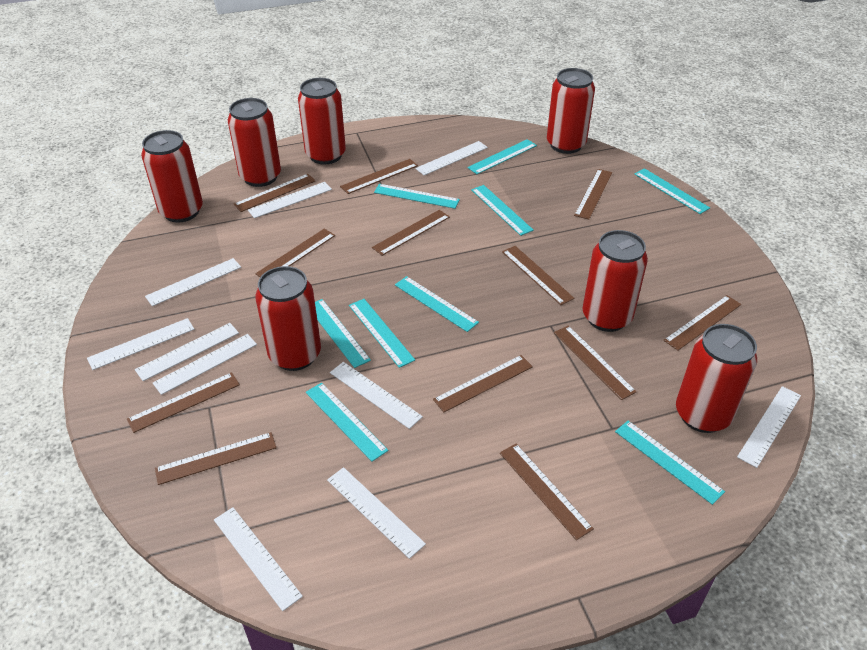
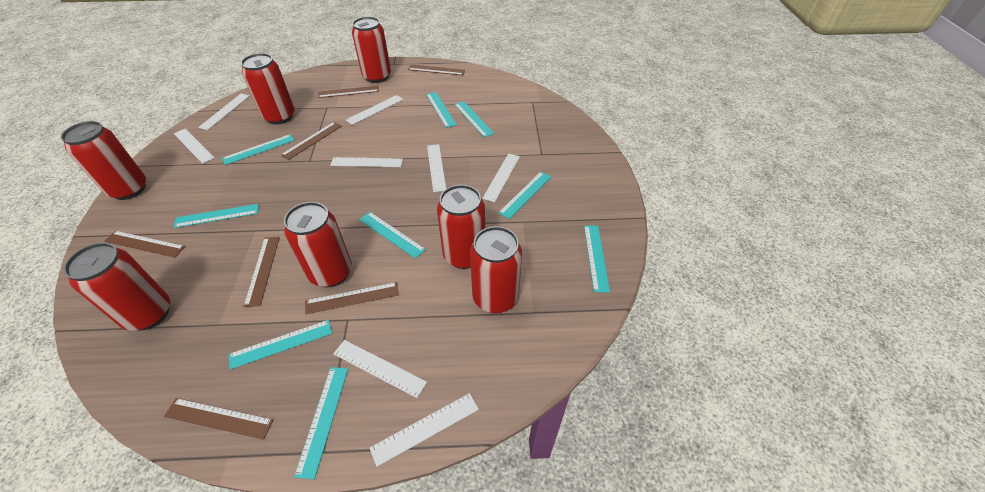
brown ruler: 12 -> 7
white ruler: 10 -> 8

